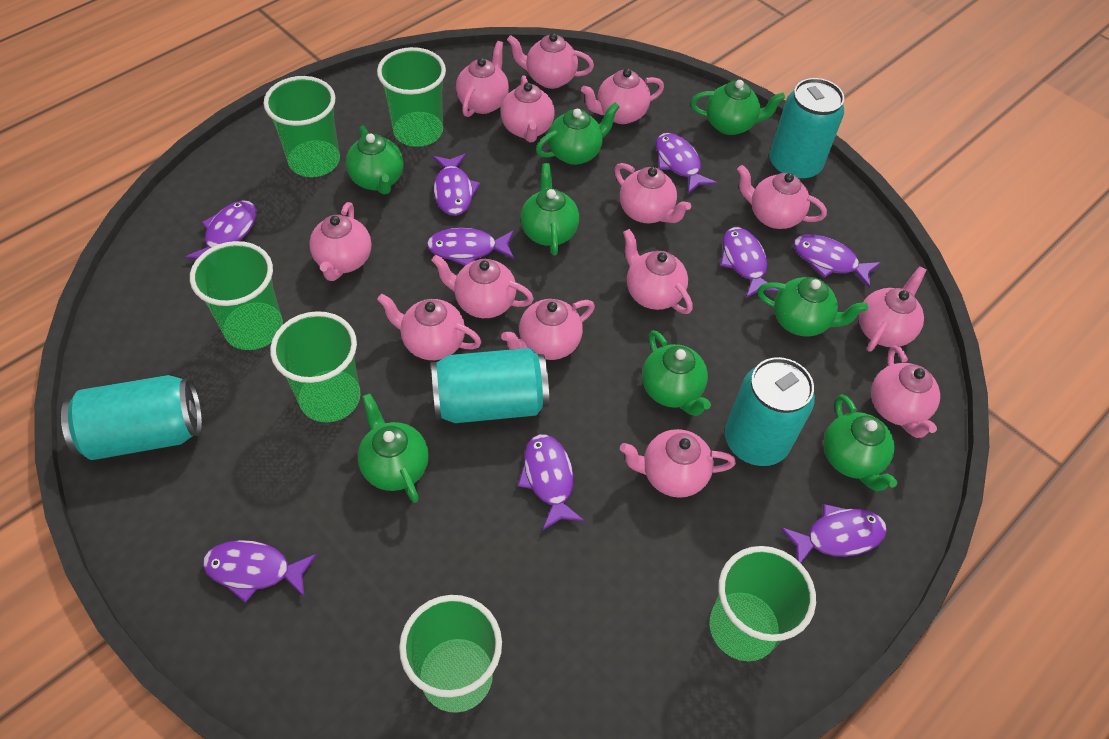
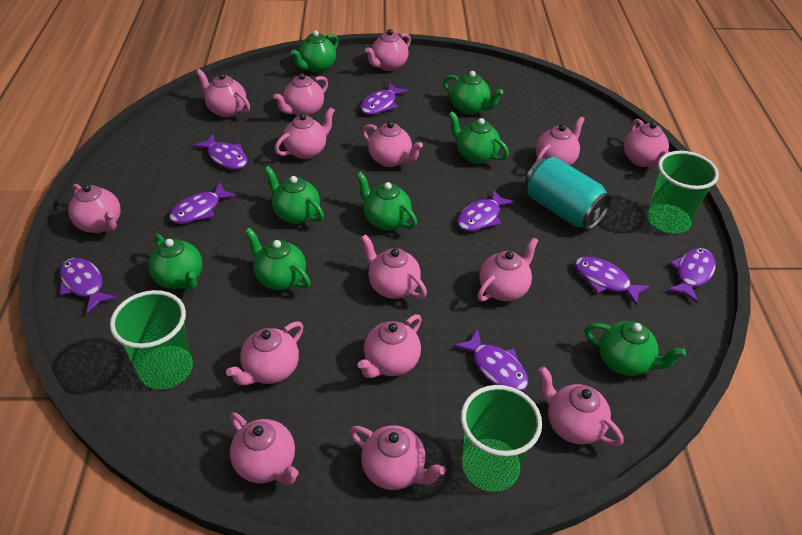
green cup: 6 -> 3
pink teapot: 14 -> 15
purple fish: 9 -> 8
turquoise can: 4 -> 1

